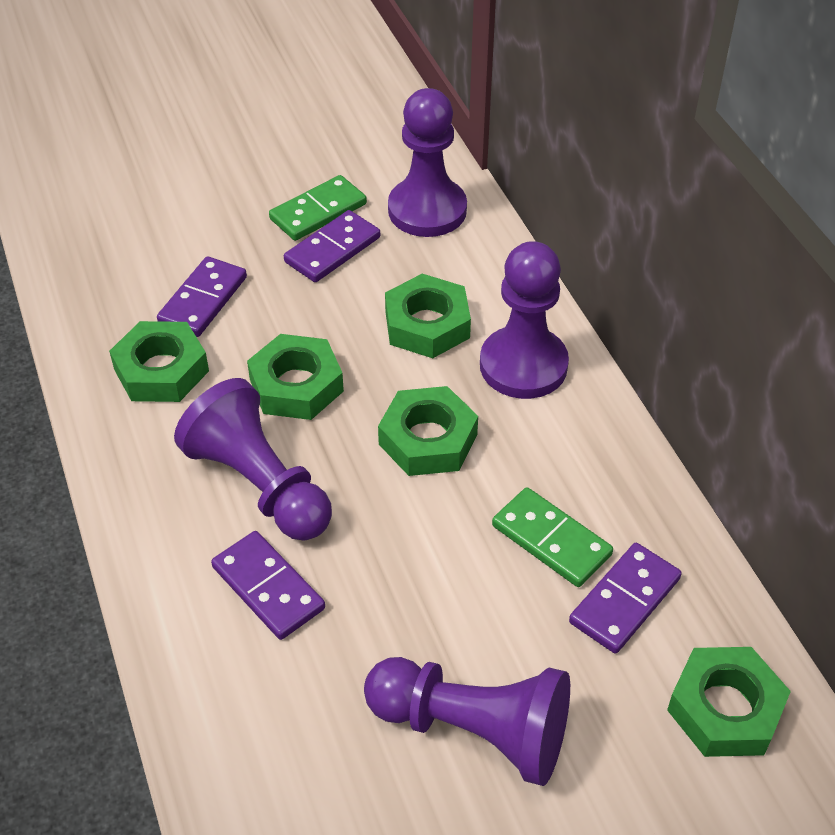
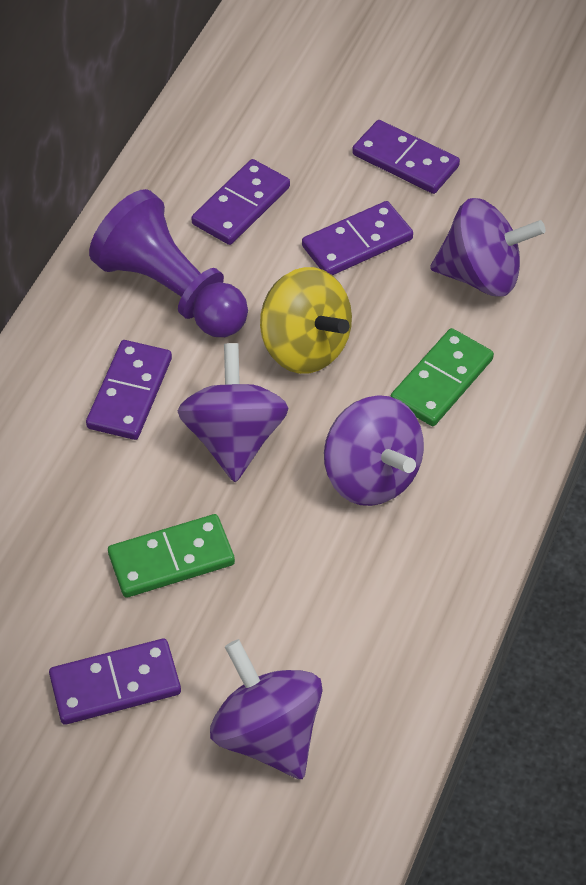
green nut: 5 -> 0
purple domino: 4 -> 5
purple pawn: 4 -> 1
purple spinning top: 0 -> 4
yellow spinning top: 0 -> 1

